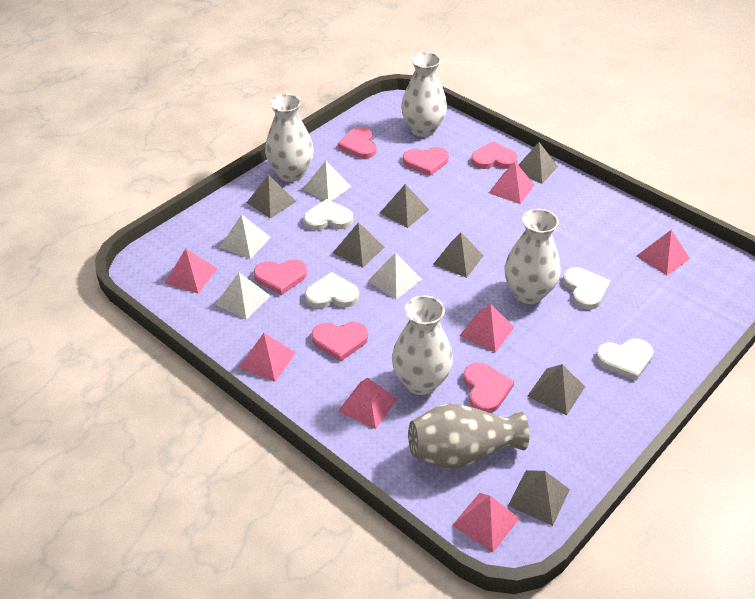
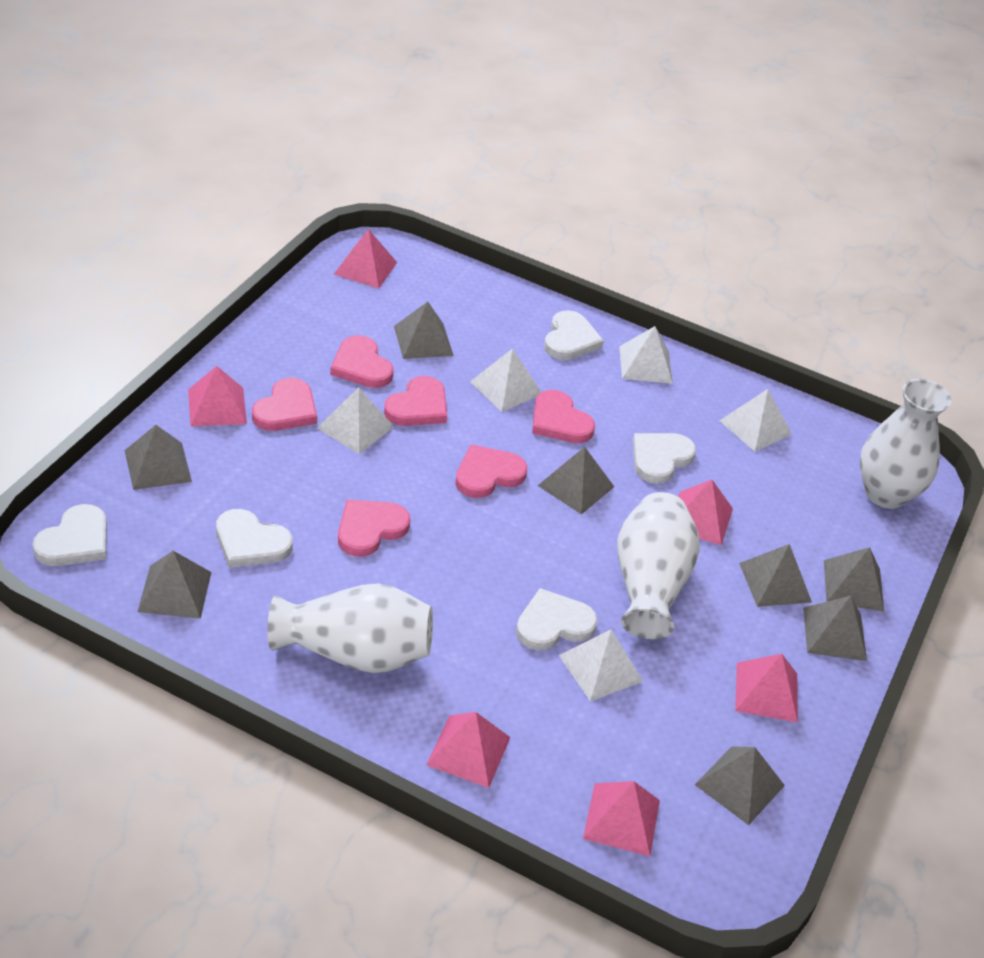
grey pyramid: 7 -> 8
grey vase: 1 -> 0
pink pyramid: 7 -> 6
white heart: 4 -> 5
white pyramid: 4 -> 5
white vase: 4 -> 3

